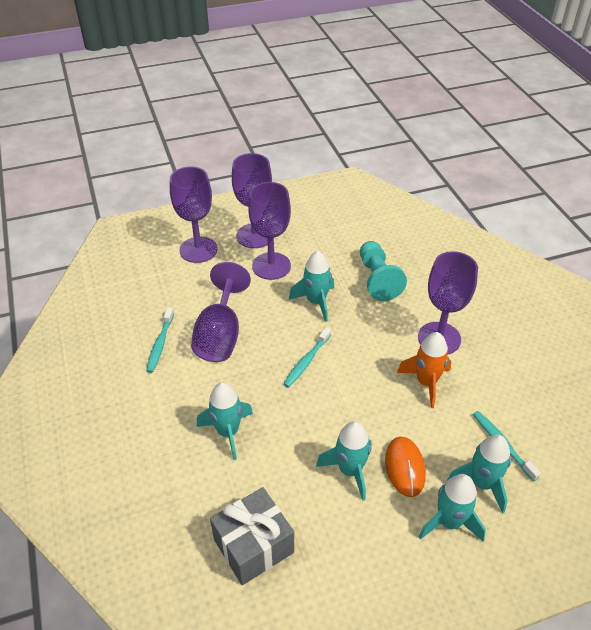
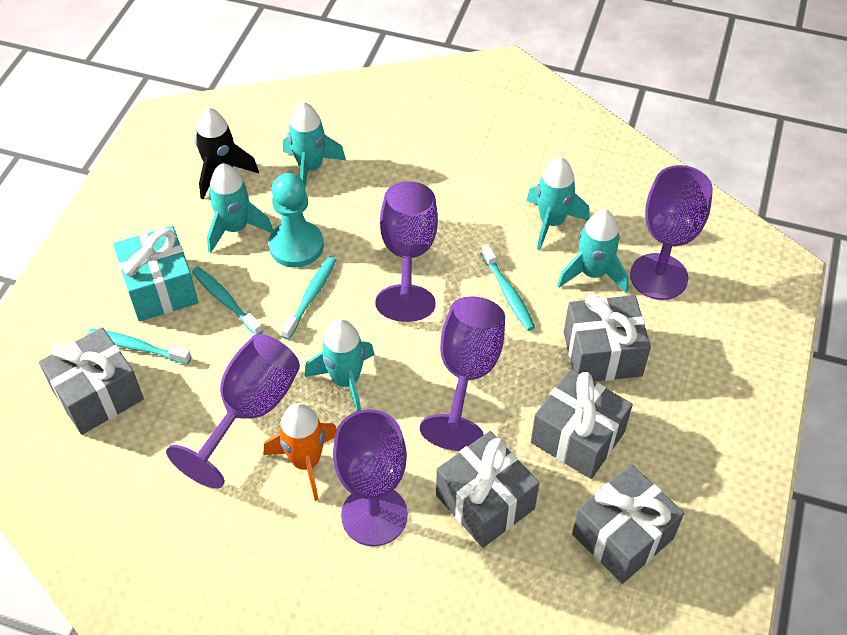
black rocket: 0 -> 1
grey gift: 1 -> 5
orange mouse: 1 -> 0
turquoise gift: 0 -> 1
turquoise toothbrush: 3 -> 4

